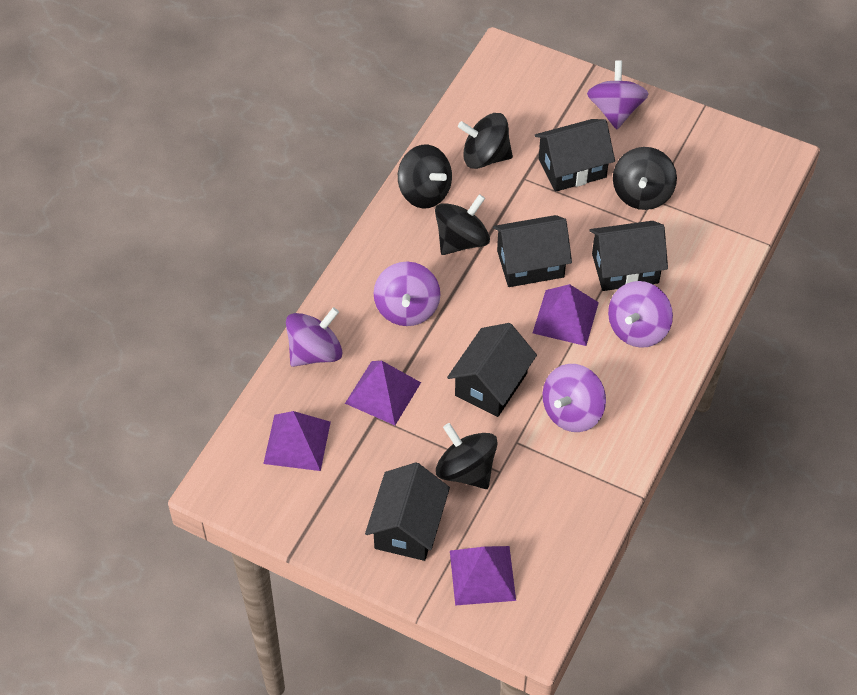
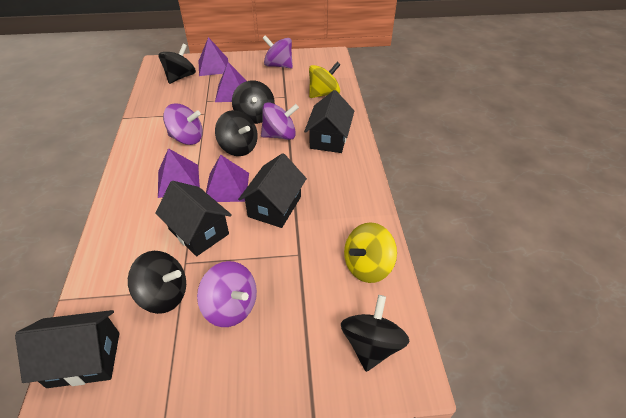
black house: 5 -> 4
purple spinning top: 5 -> 4
yellow spinning top: 0 -> 2

